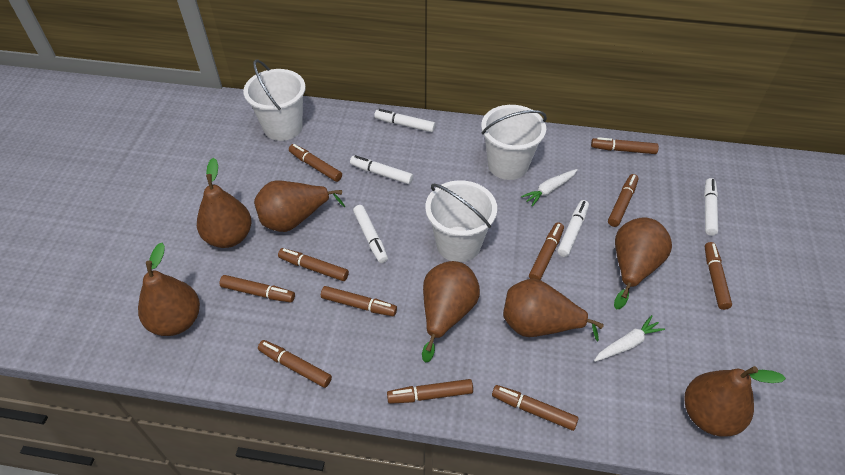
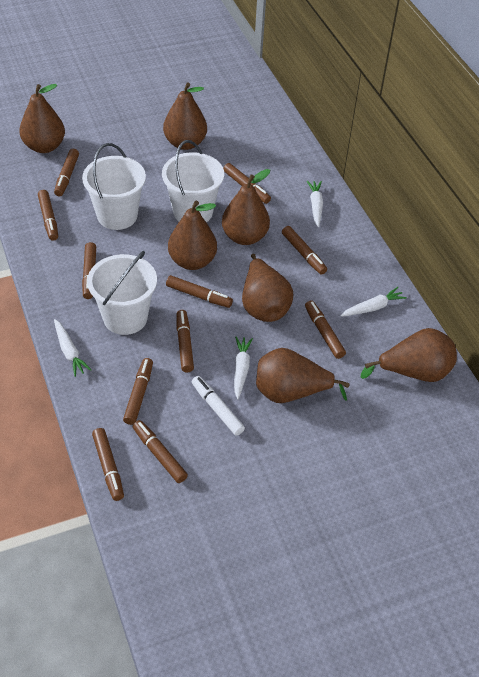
white carrot: 2 -> 4
white marker: 5 -> 1

